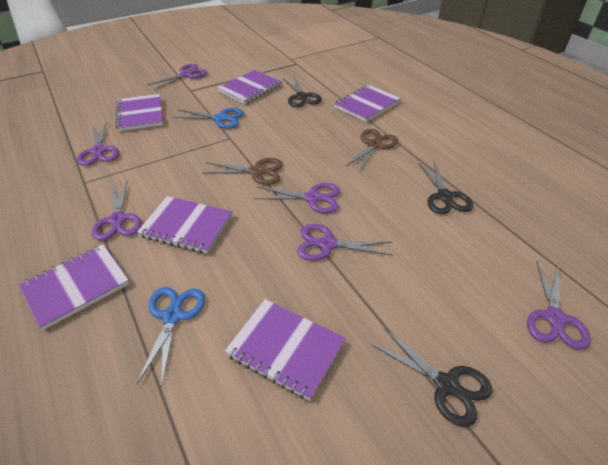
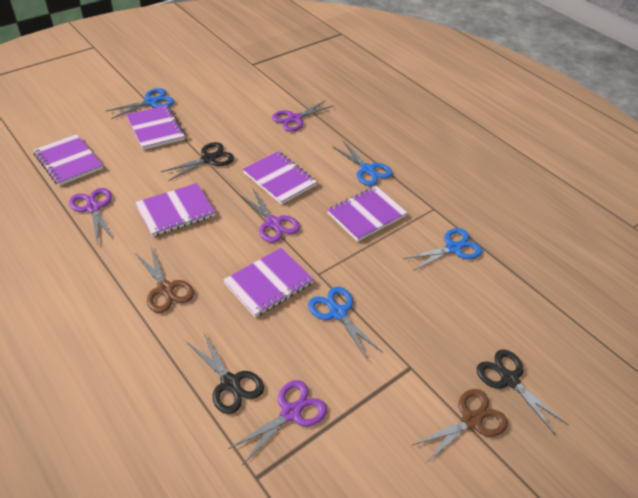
blue scissors: 2 -> 4
purple scissors: 6 -> 4

